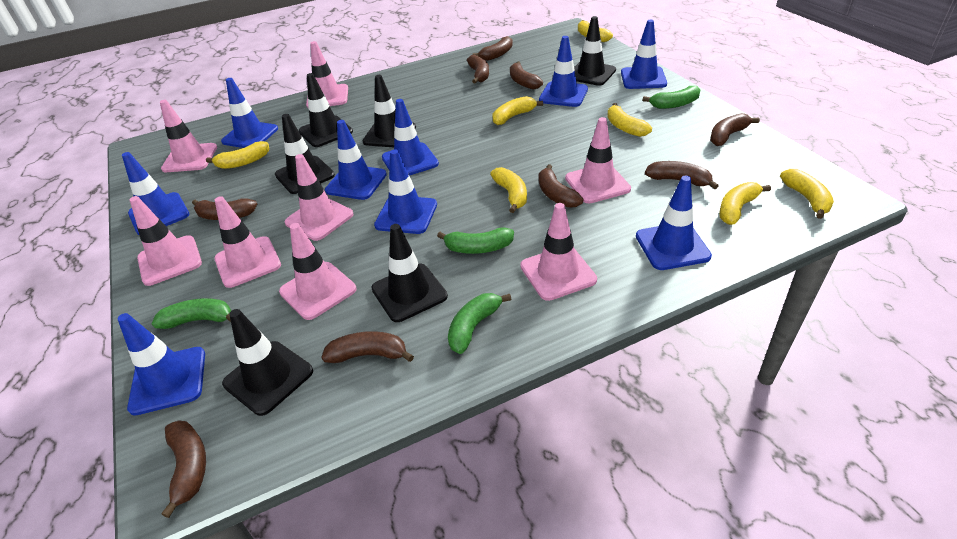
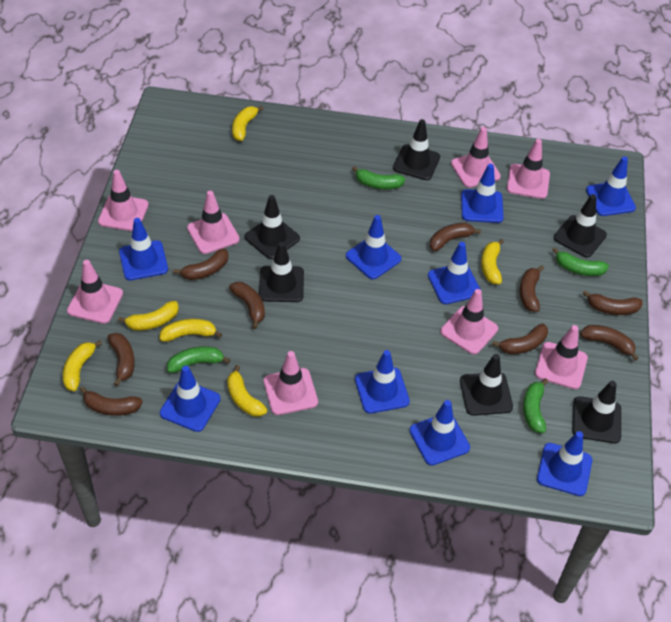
yellow banana: 7 -> 6

